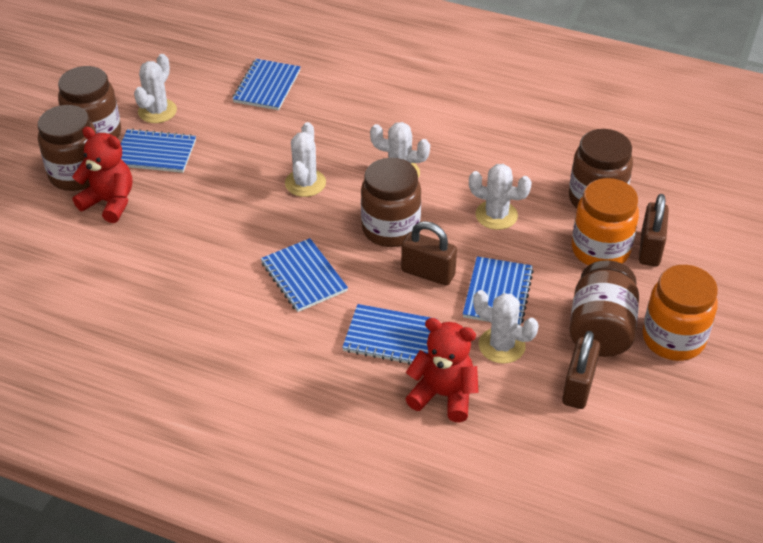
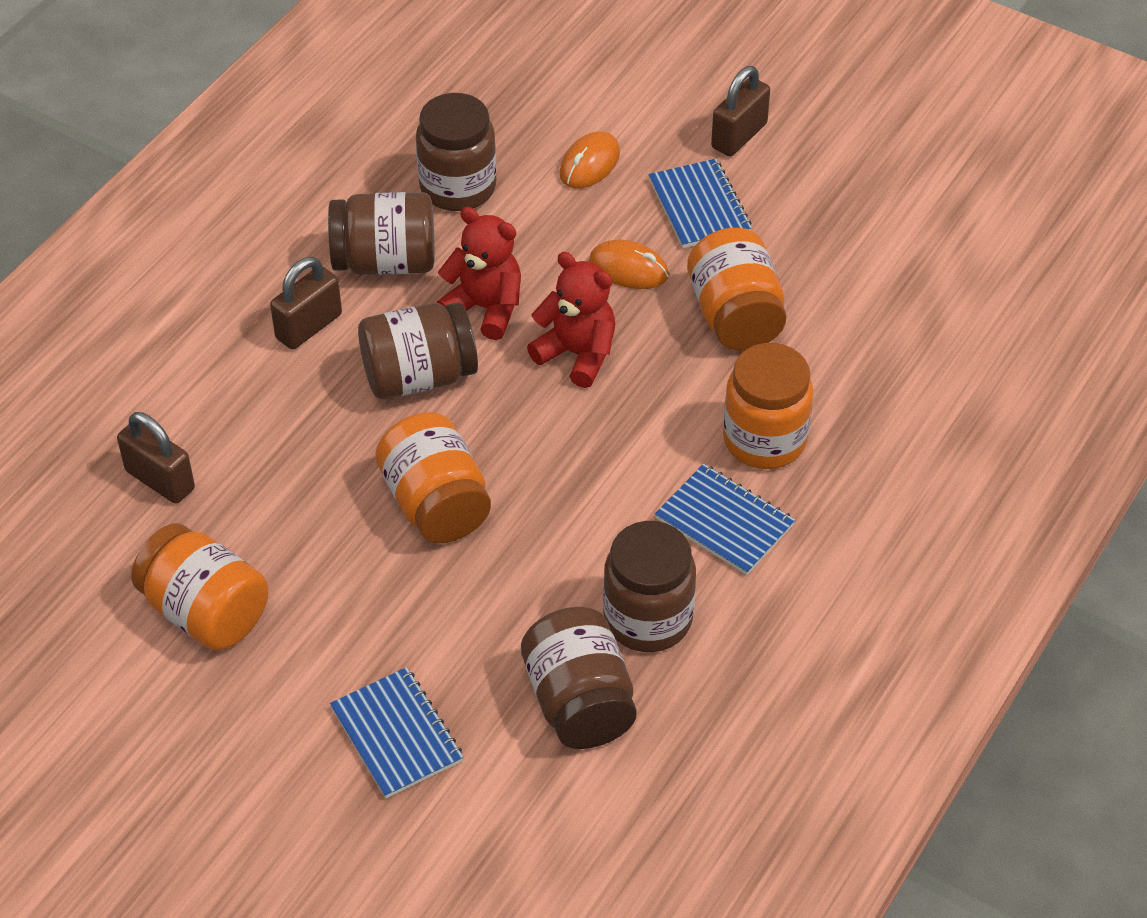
blue notebook: 5 -> 3
orange jar: 2 -> 4
orange mouse: 0 -> 2
white cactus: 5 -> 0

